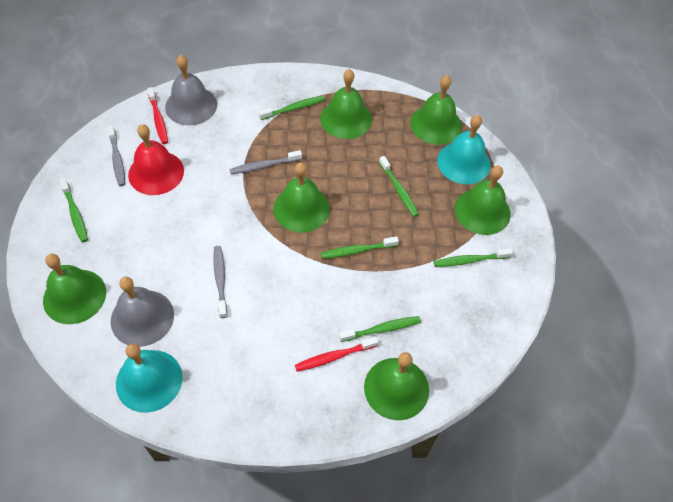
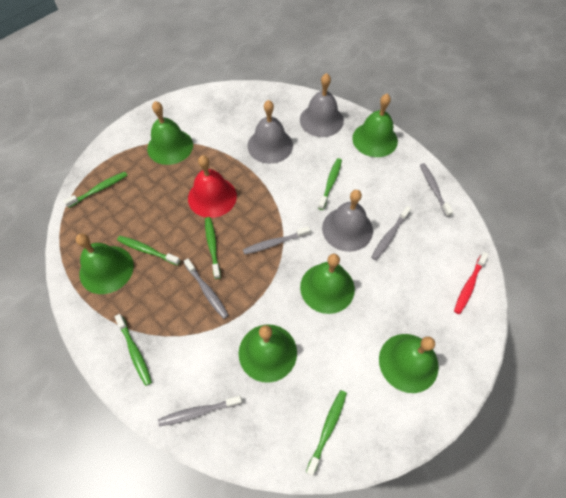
grey bell: 2 -> 3
grey toothbrush: 3 -> 5
red toothbrush: 2 -> 1
turquoise bell: 2 -> 0

